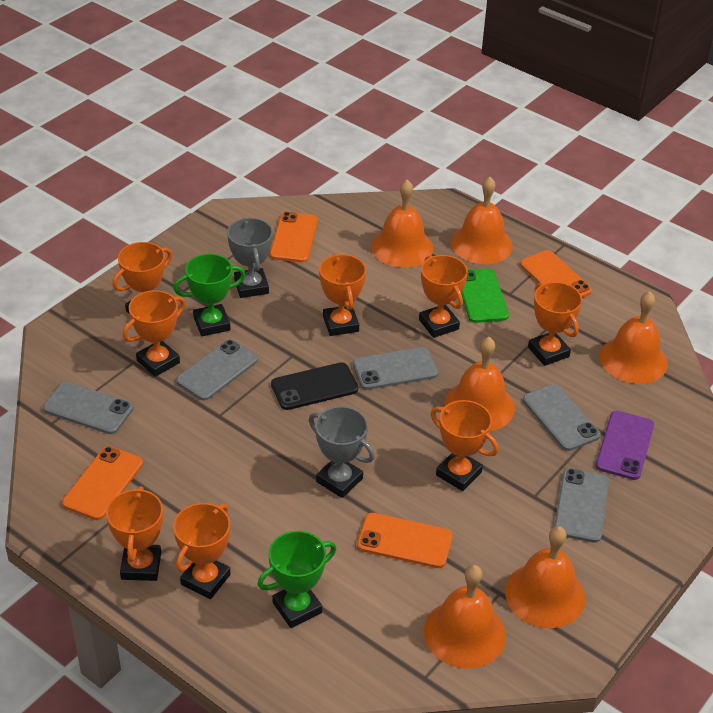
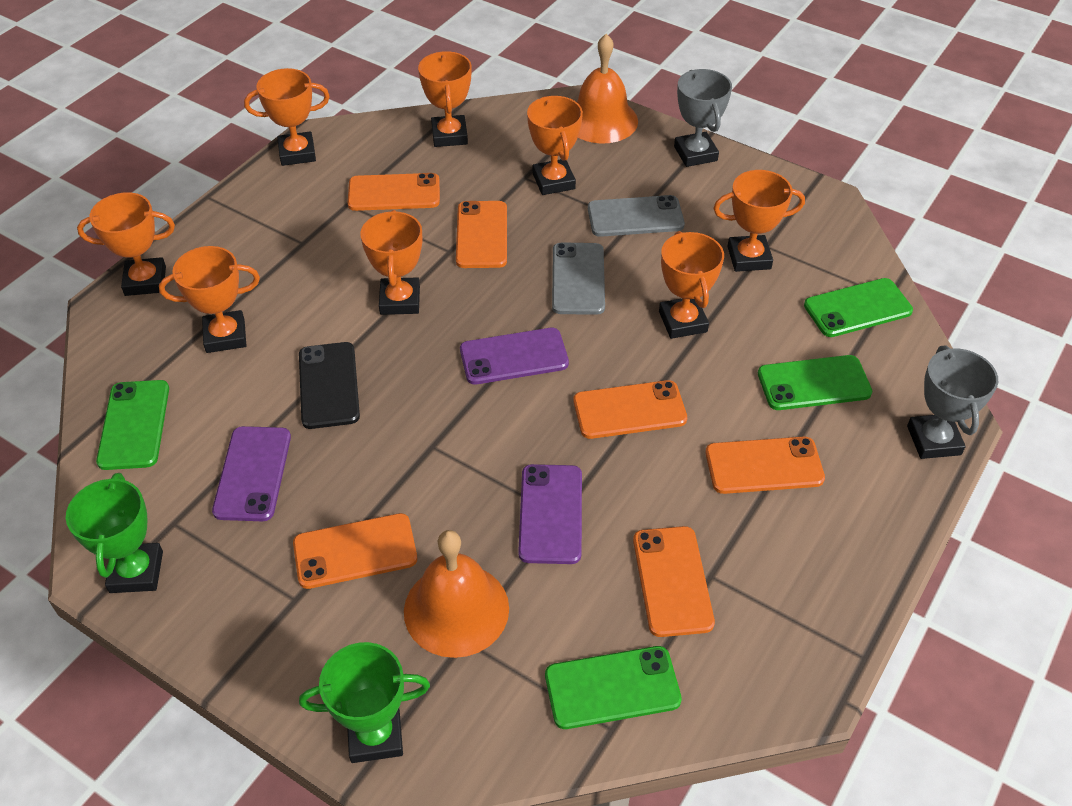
green phone: 1 -> 4
grey phone: 5 -> 2
orange bell: 6 -> 2
orange phone: 4 -> 6
purple phone: 1 -> 3

